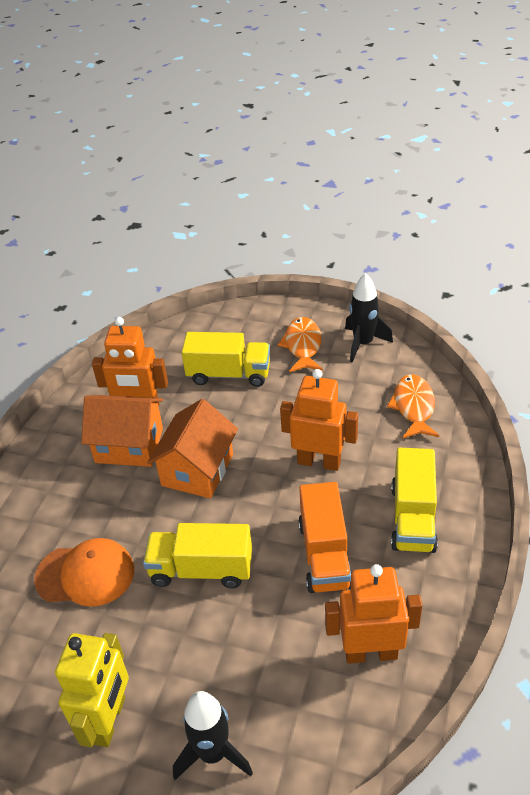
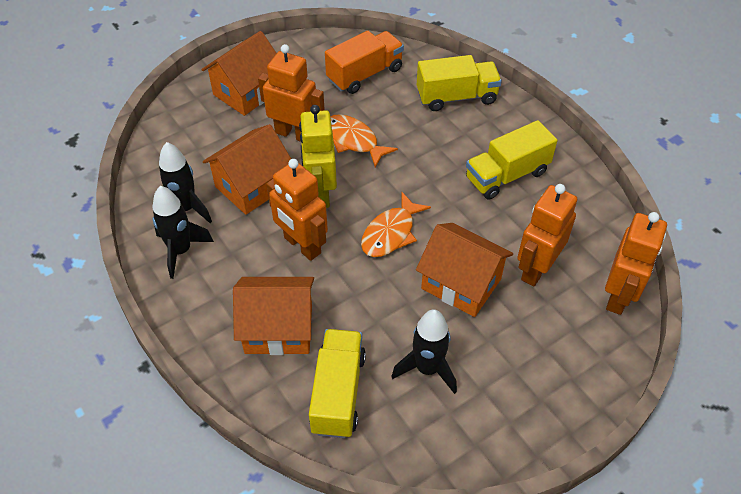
black rocket: 2 -> 3
orange cap: 1 -> 0
orange house: 2 -> 4
orange robot: 3 -> 4

